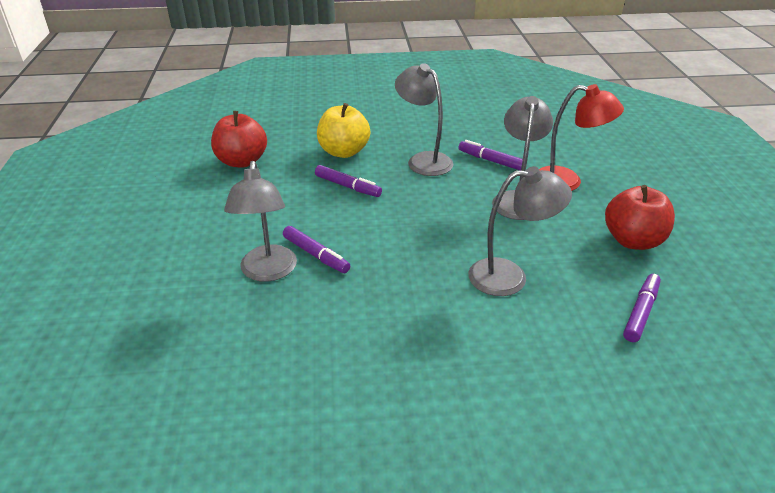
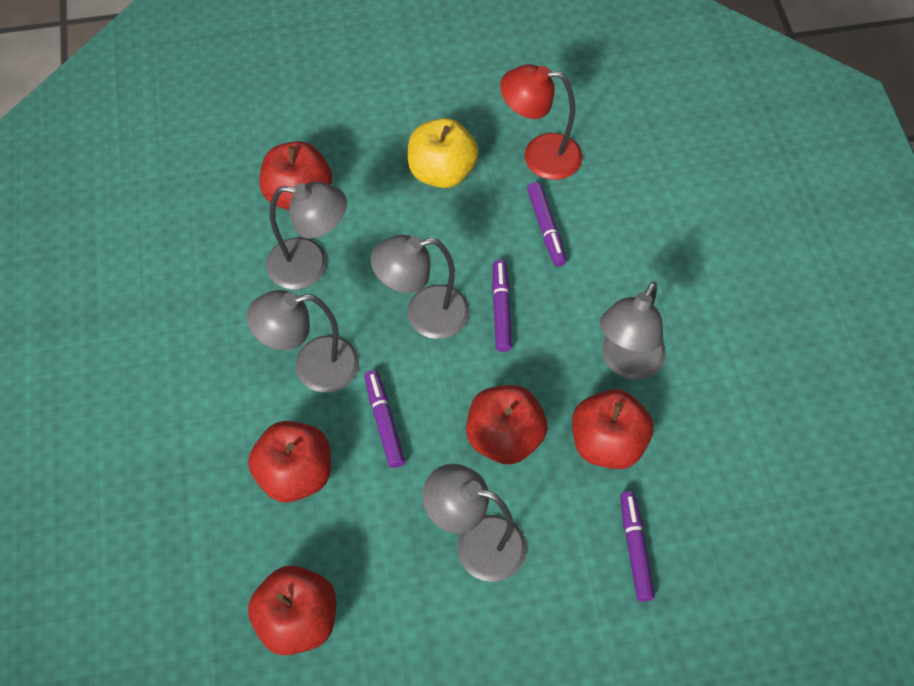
grey lamp: 4 -> 5
red apple: 2 -> 5

